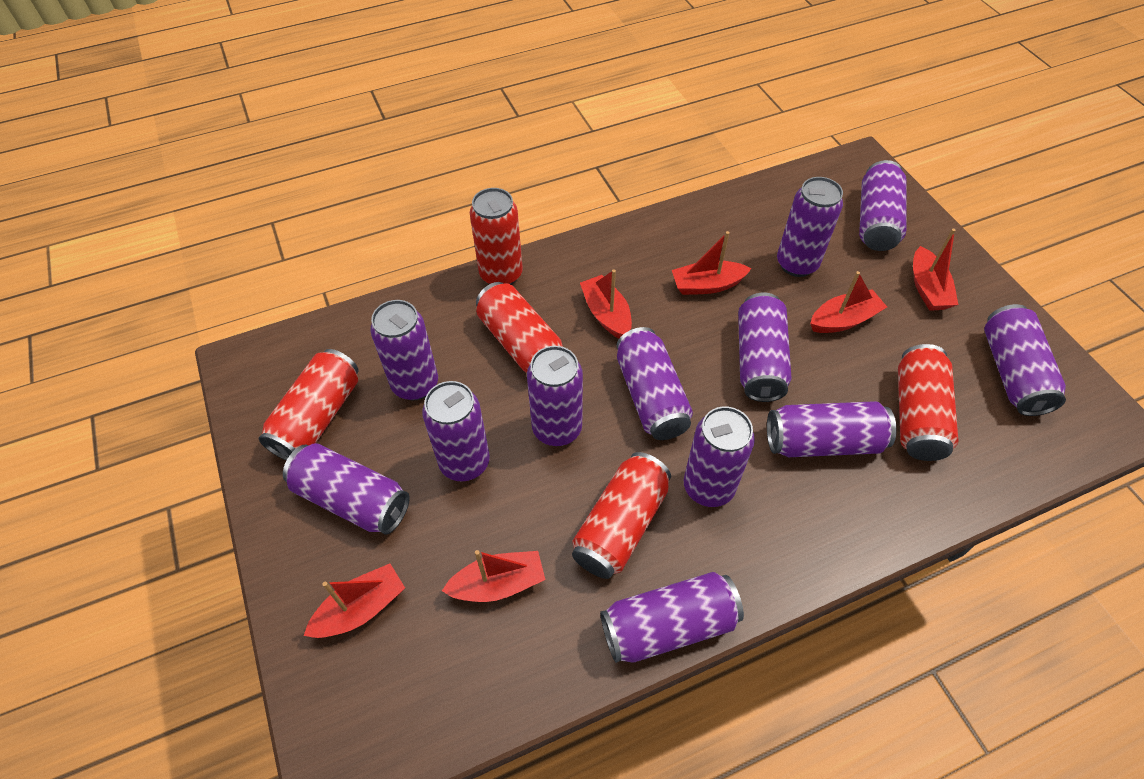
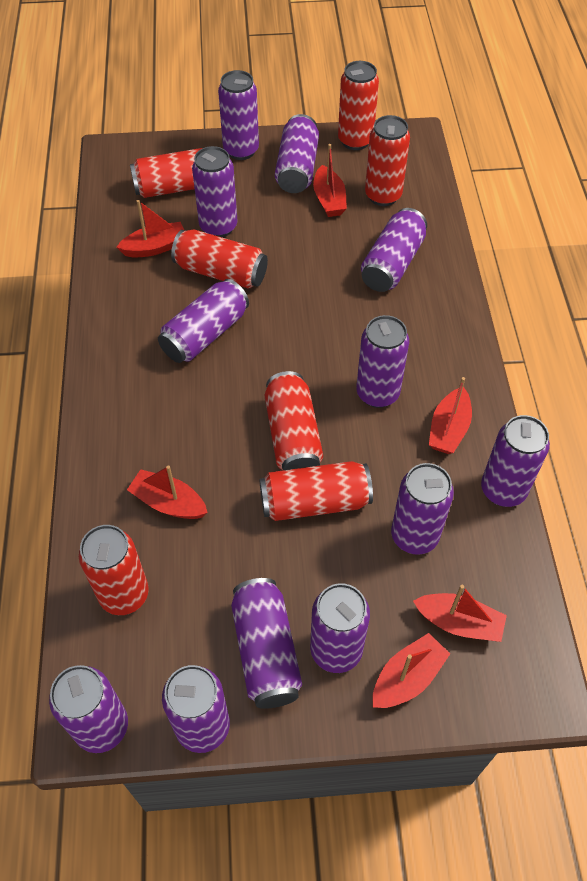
red can: 5 -> 7

